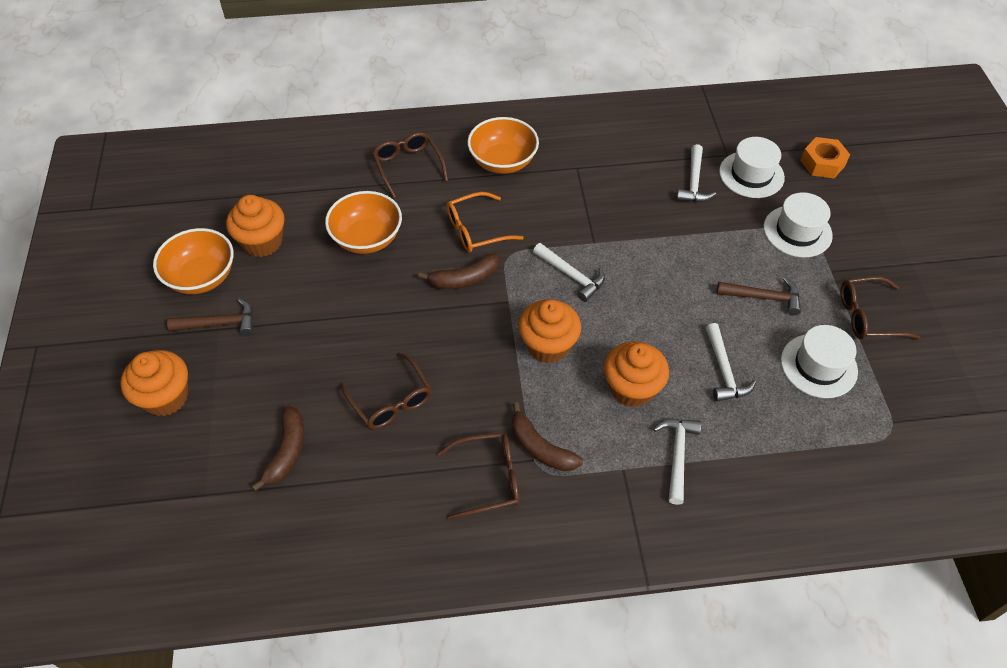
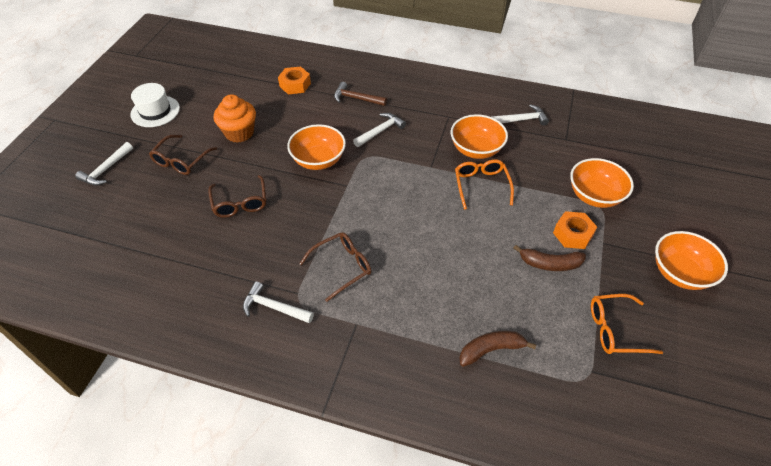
brown banana: 3 -> 2
brown glasses: 4 -> 3
brown hammer: 2 -> 1
orange bowl: 3 -> 4
orange cupcake: 4 -> 1
orange glasses: 1 -> 2
orange nut: 1 -> 2
white hat: 3 -> 1

